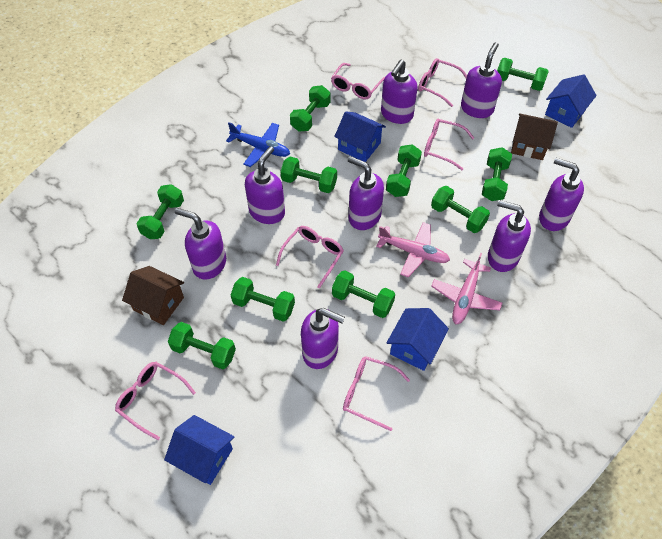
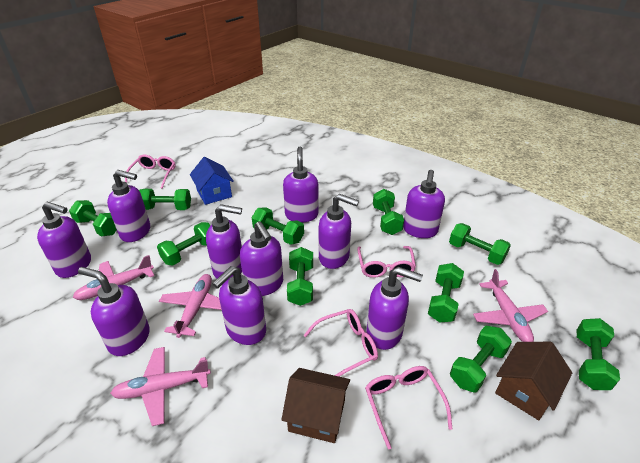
blue house: 4 -> 1
blue plane: 1 -> 0
pink glasses: 6 -> 4
pink plane: 2 -> 4
purple soap dispenser: 8 -> 10

